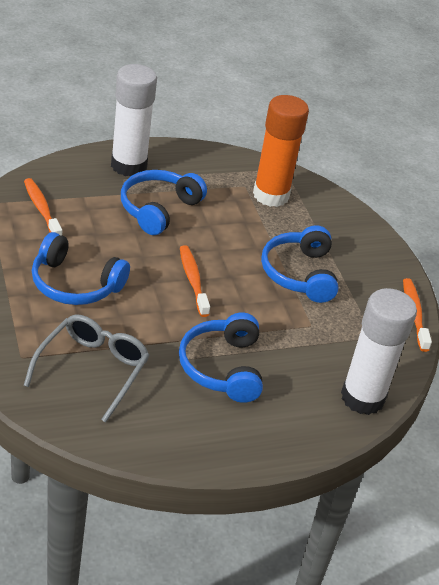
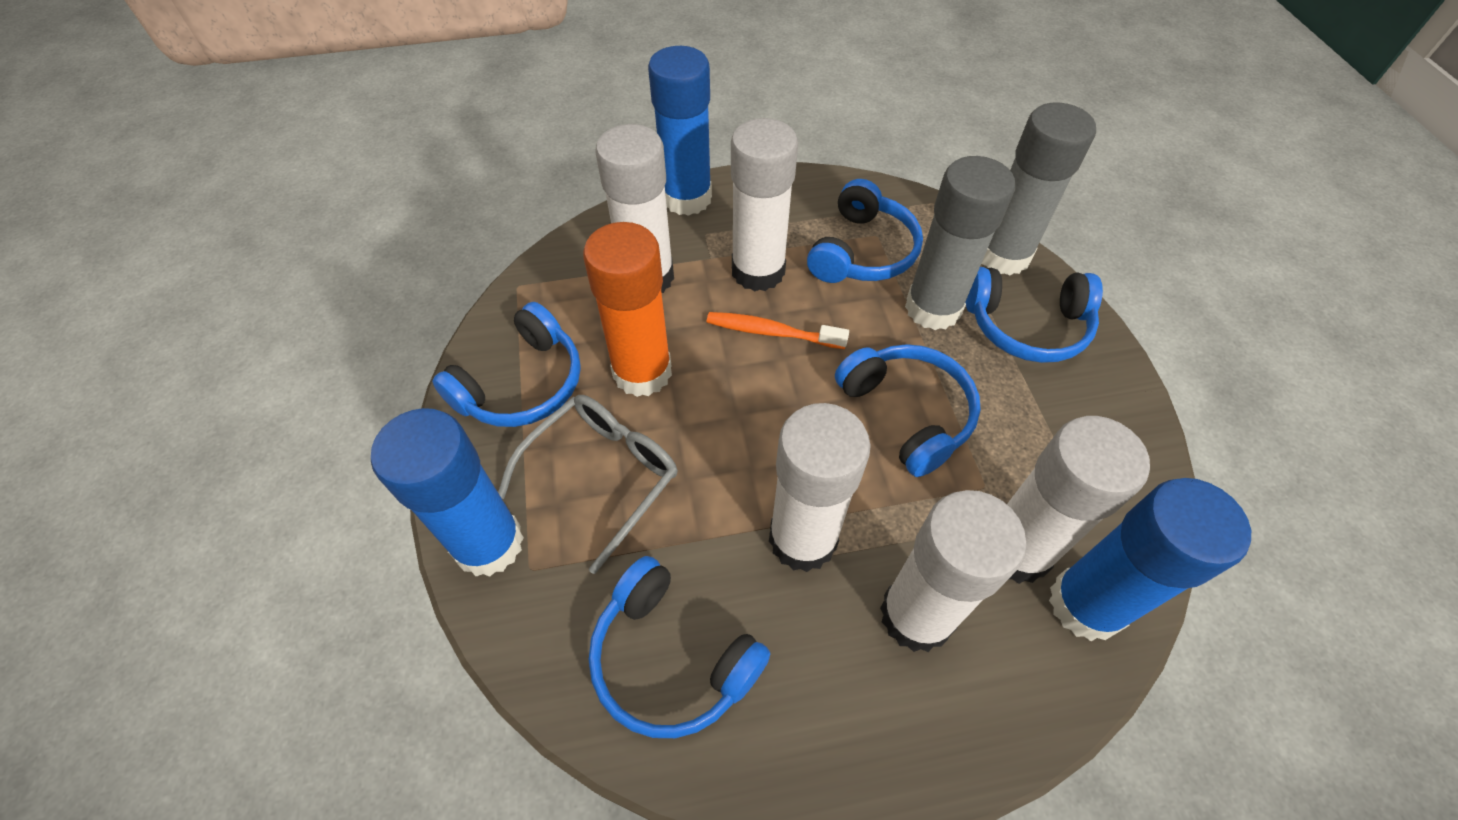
blue glue stick: 0 -> 3
blue headphones: 4 -> 5
grey glue stick: 0 -> 2
orange toothbrush: 3 -> 1
white glue stick: 2 -> 5

